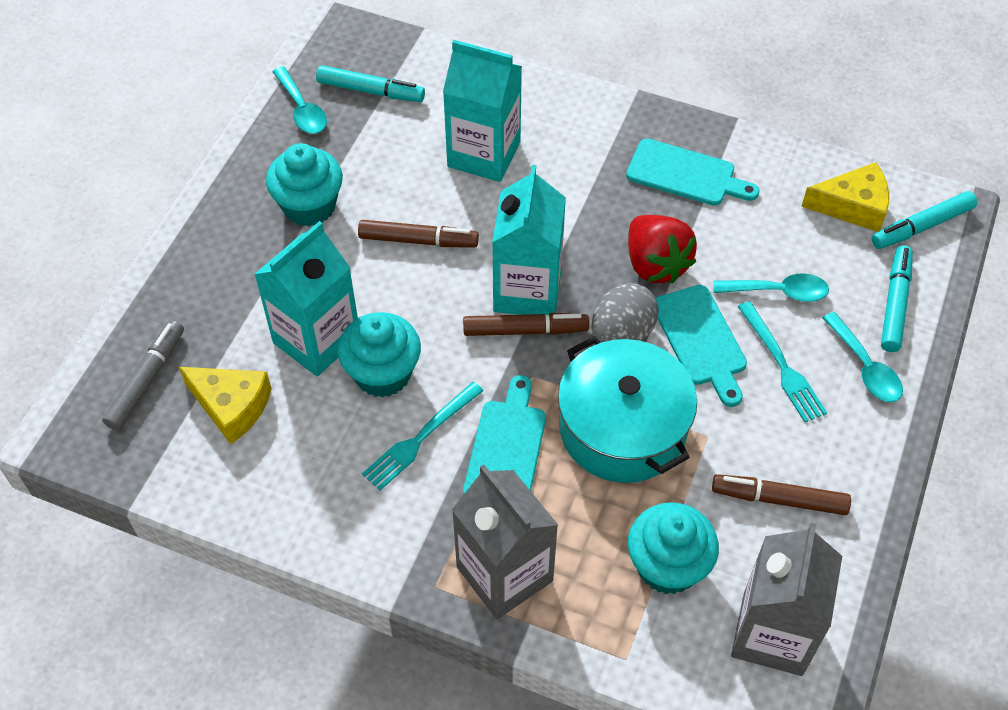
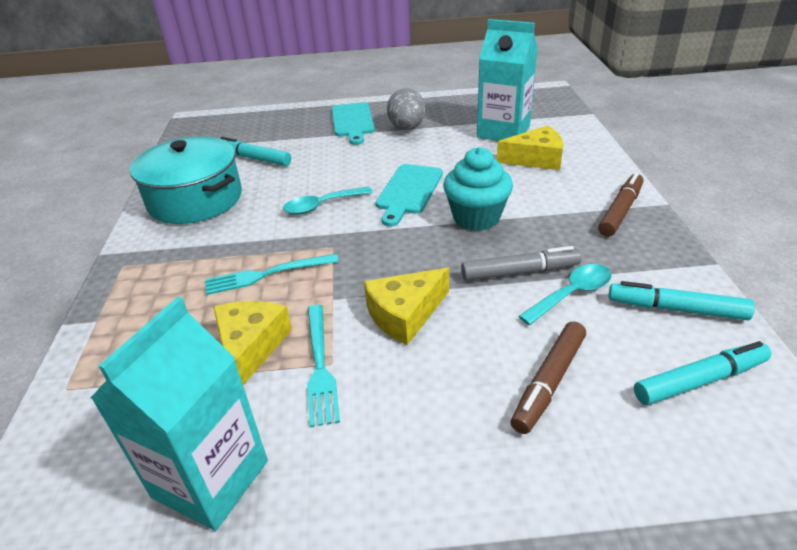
brown marker: 3 -> 2
grey carton: 2 -> 0
red strawberry: 1 -> 0
turquoise carton: 3 -> 2
turquoise cupcake: 3 -> 1
turquoise cutting board: 3 -> 2
turquoise spoon: 3 -> 2
yellow cheese: 2 -> 3

